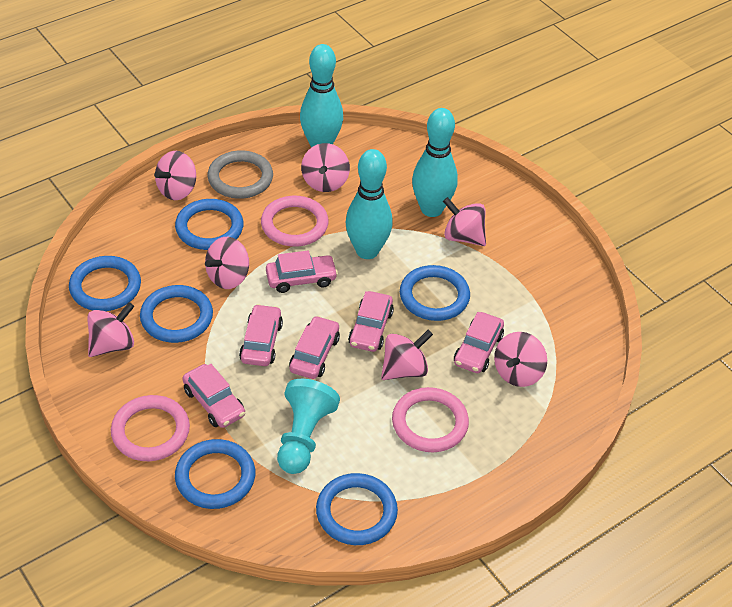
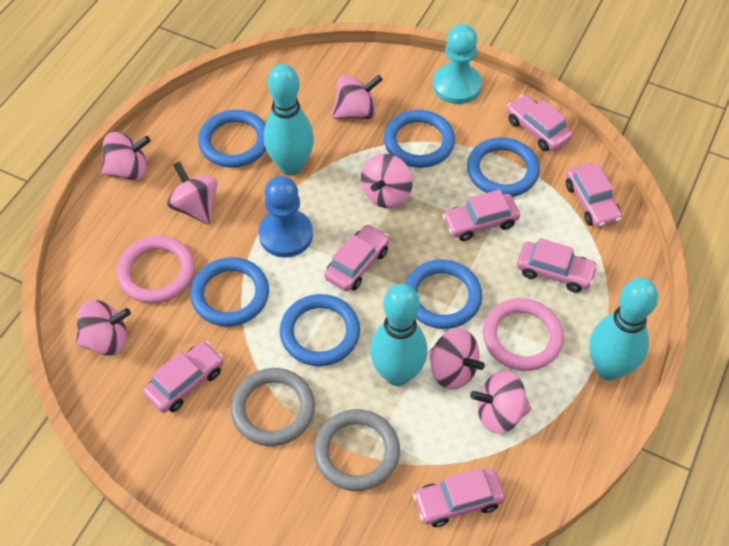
blue pawn: 0 -> 1
grey ring: 1 -> 2
pink car: 6 -> 7
pink ring: 3 -> 2

